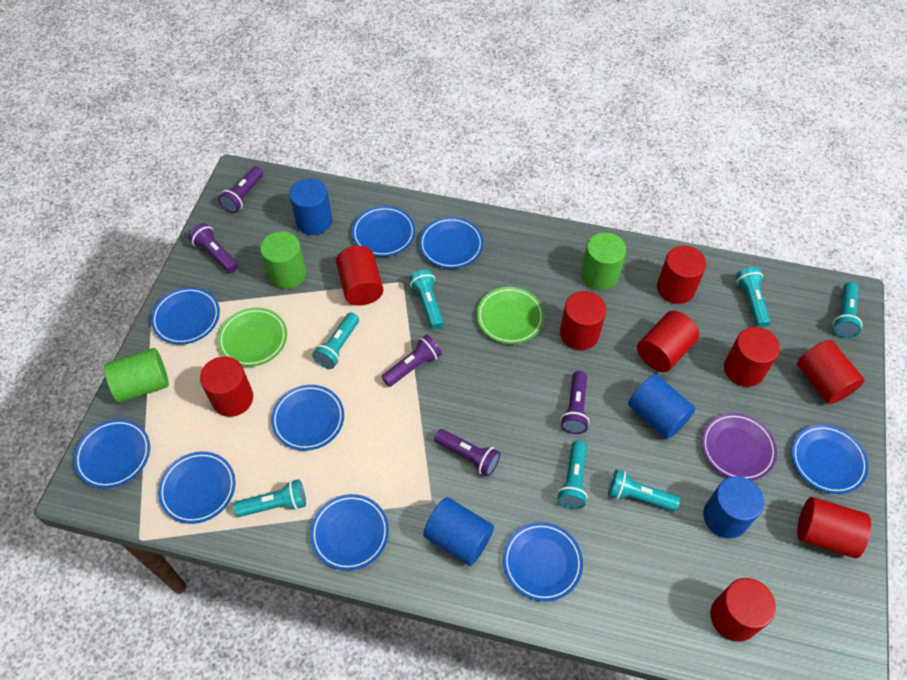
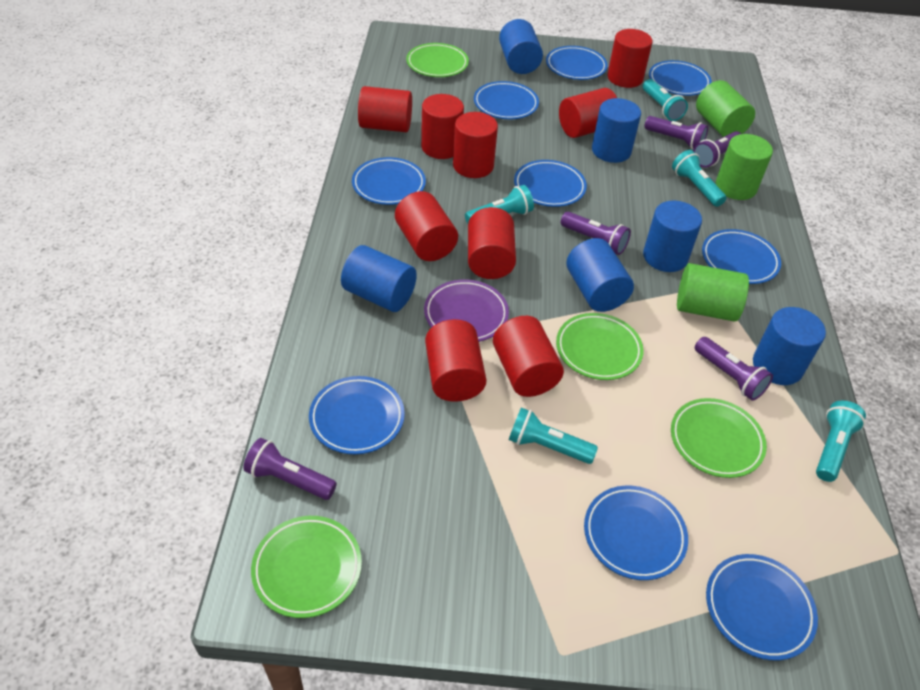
blue cylinder: 4 -> 6
green plate: 2 -> 4
turquoise flashlight: 7 -> 5

